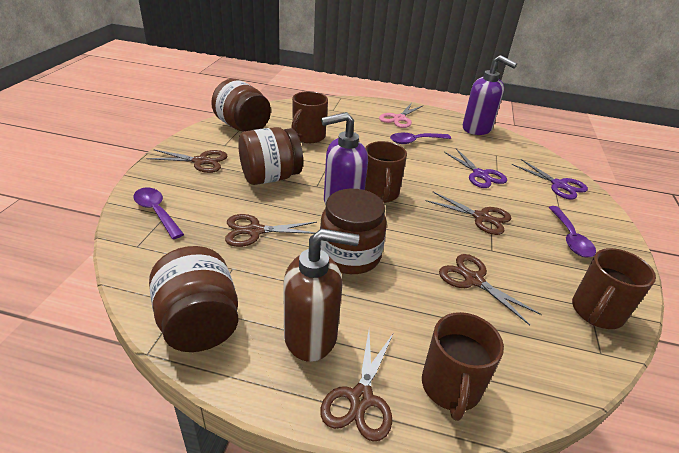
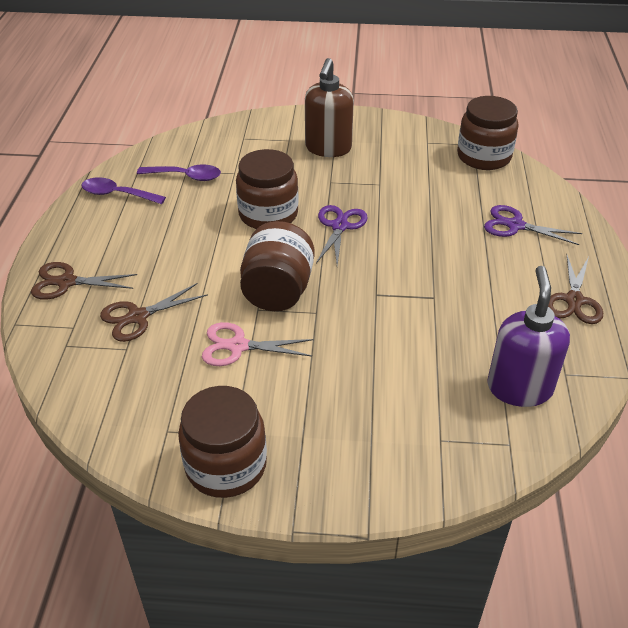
brown mug: 4 -> 0
brown scissors: 5 -> 3
purple soap dispenser: 2 -> 1
purple spoon: 3 -> 2

